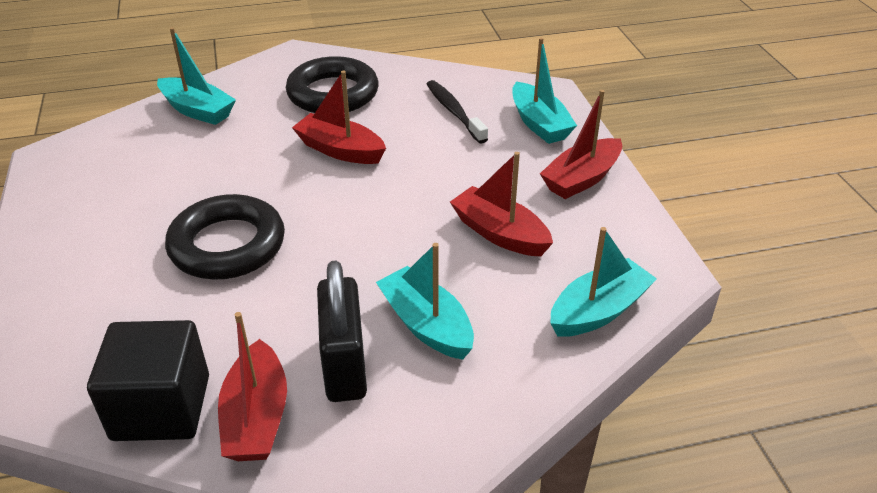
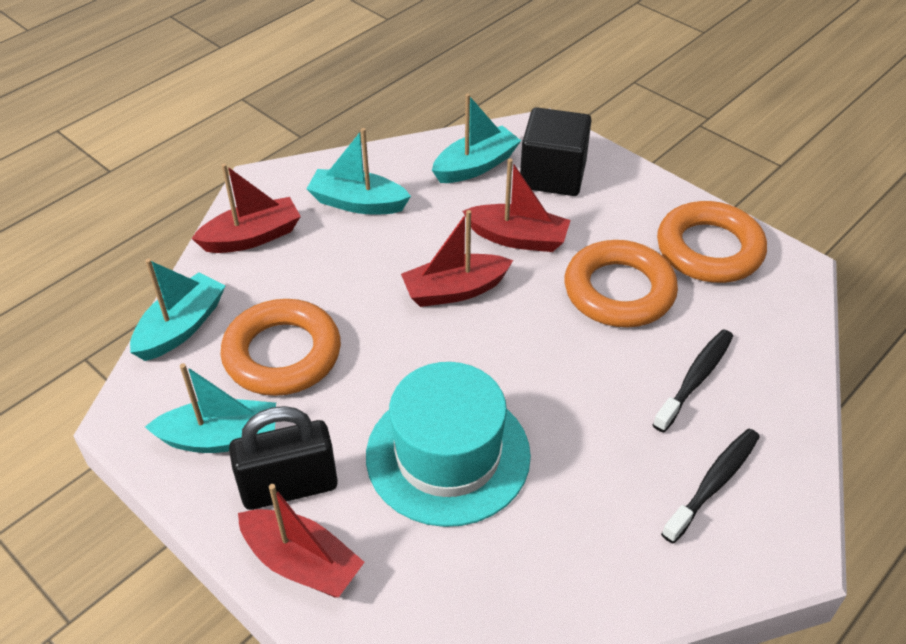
black ring: 2 -> 0
black toothbrush: 1 -> 2
orange ring: 0 -> 3
turquoise hat: 0 -> 1

